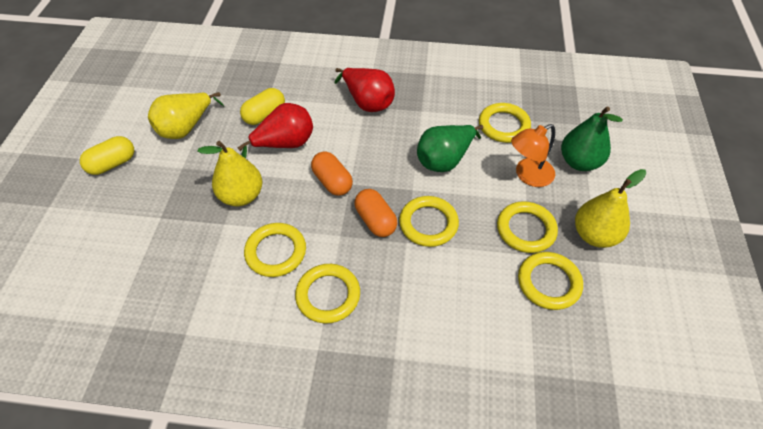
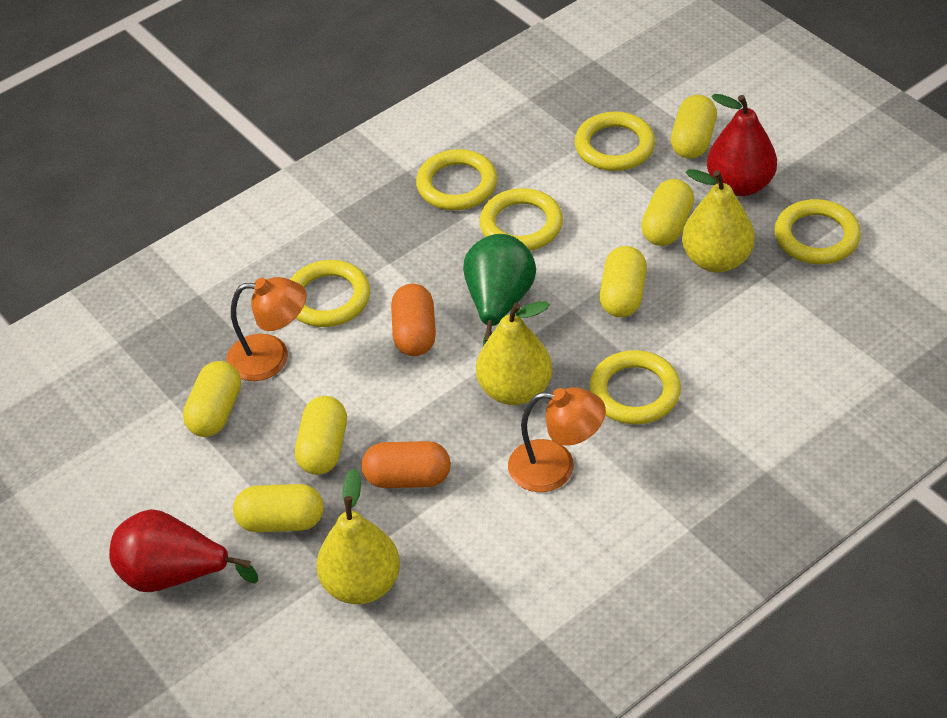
green pear: 2 -> 1
orange lamp: 1 -> 2
yellow capsule: 2 -> 6

